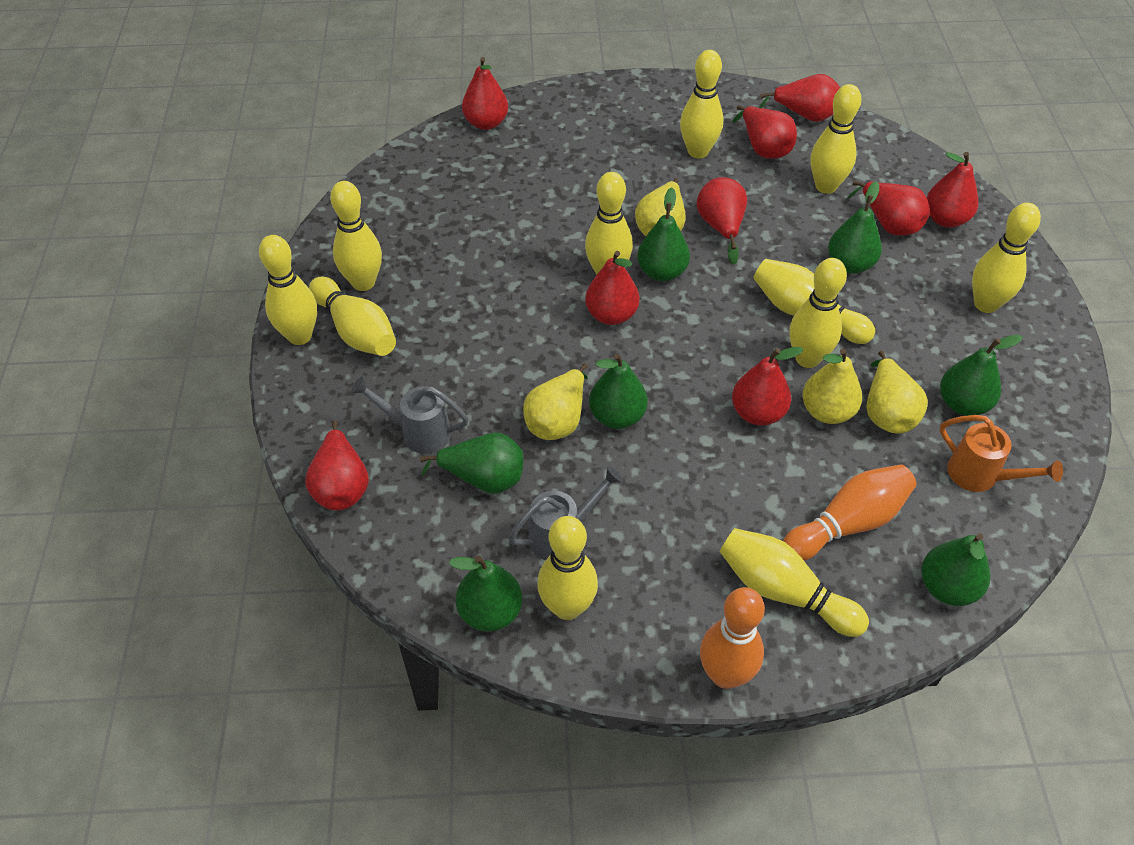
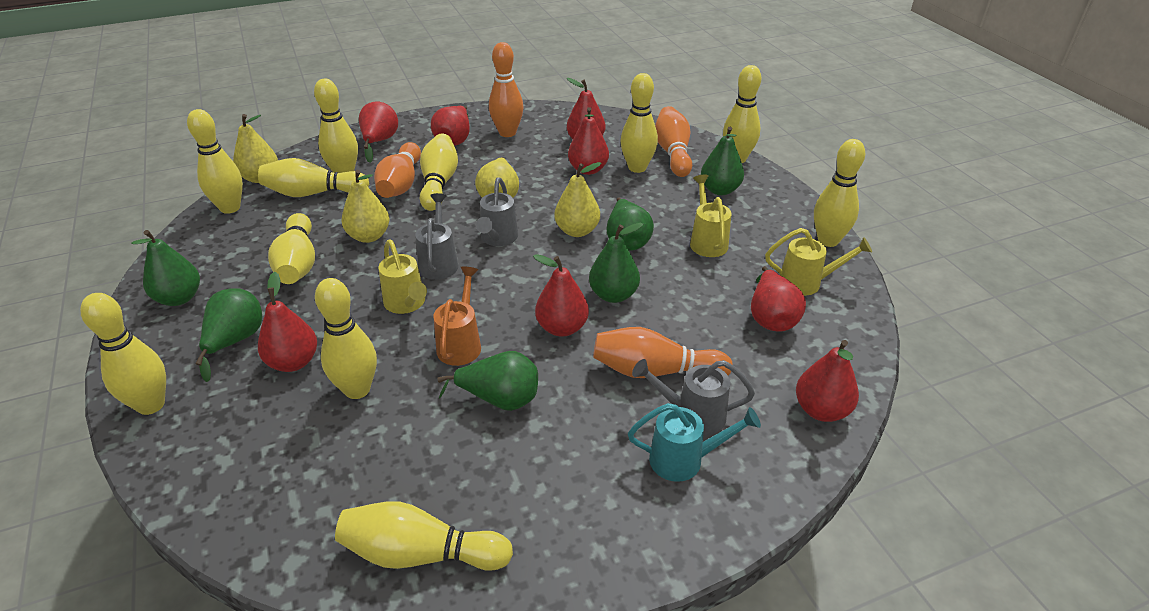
green pear: 7 -> 6
grey watering can: 2 -> 3
orange bowling pin: 2 -> 4
red pear: 9 -> 8
turquoise watering can: 0 -> 1
yellow watering can: 0 -> 3

